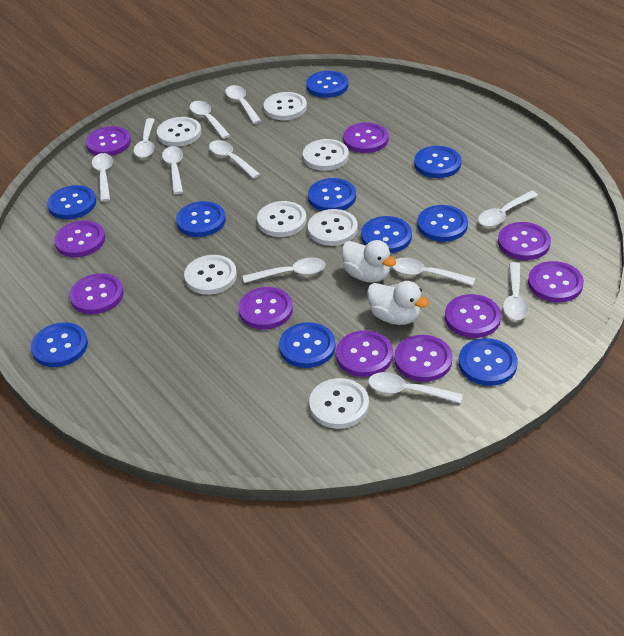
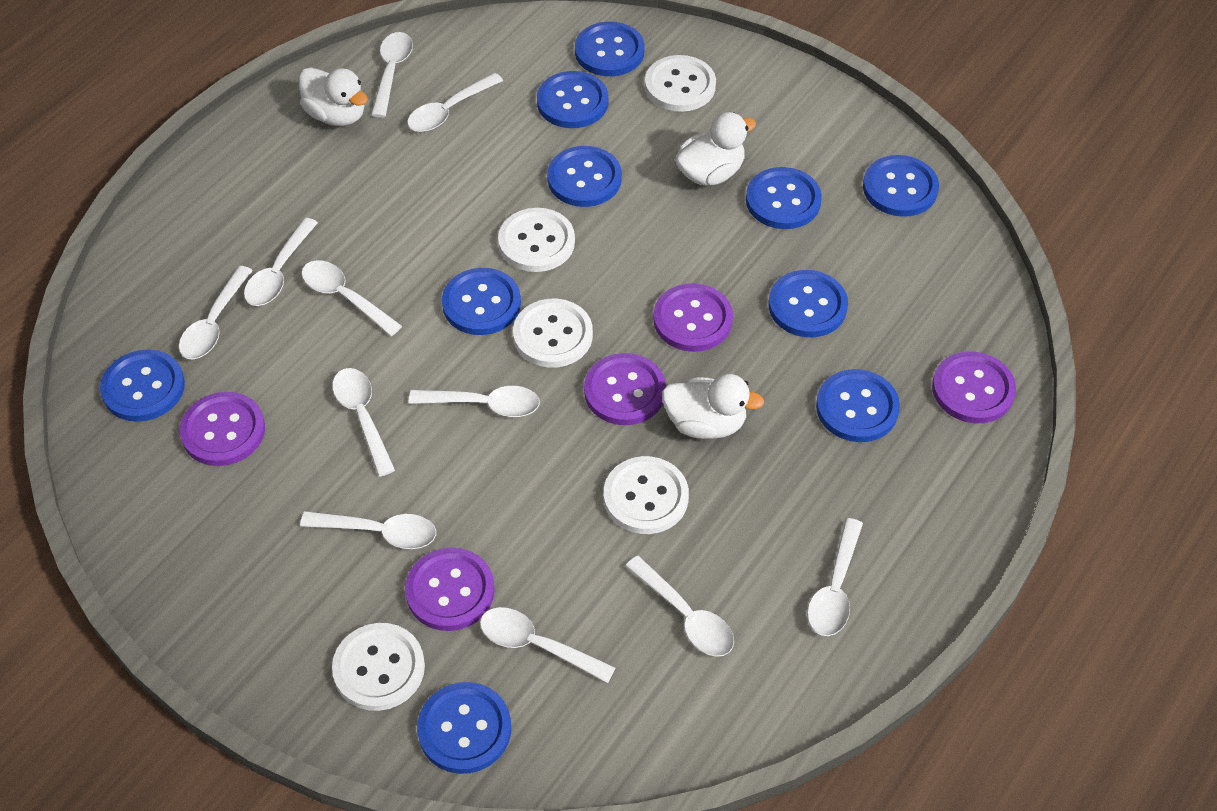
purple button: 10 -> 5
white button: 7 -> 5
white duck: 2 -> 3

